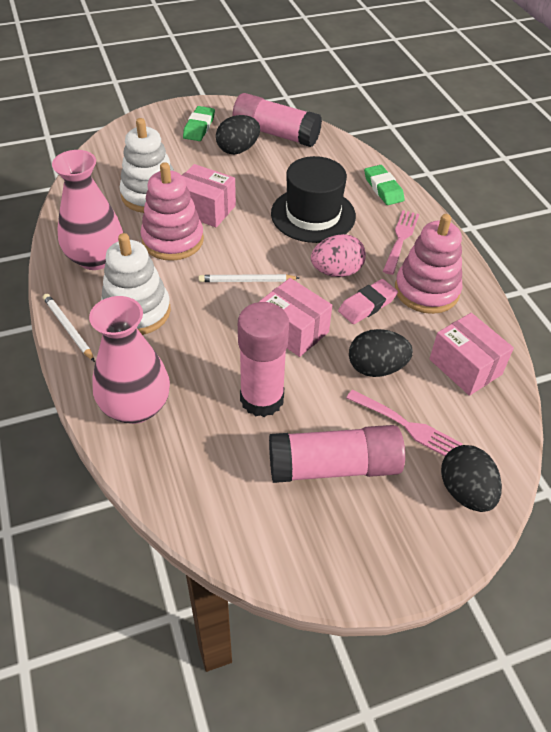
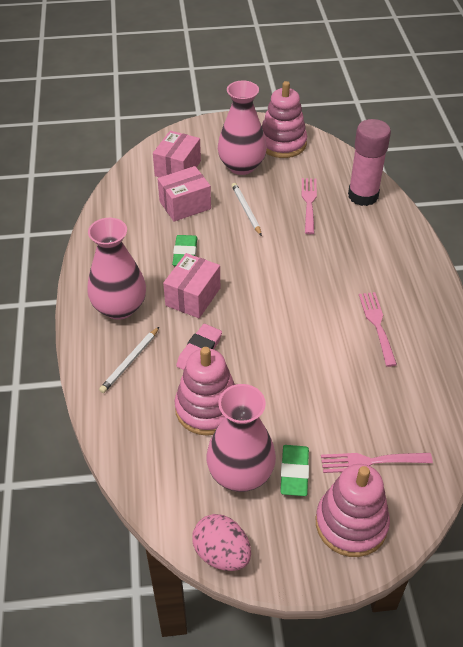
black egg: 3 -> 0
black hat: 1 -> 0
pink fork: 2 -> 3
pink glue stick: 3 -> 1
pink stacking toy: 2 -> 3
pink vase: 2 -> 3
white stacking toy: 2 -> 0

